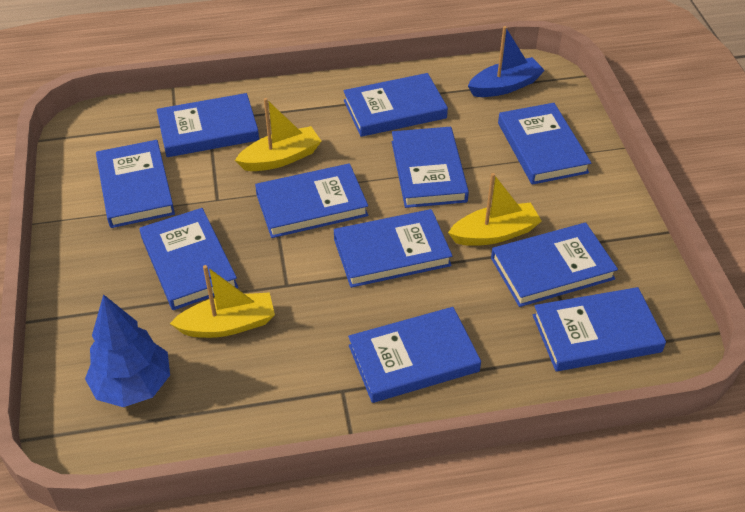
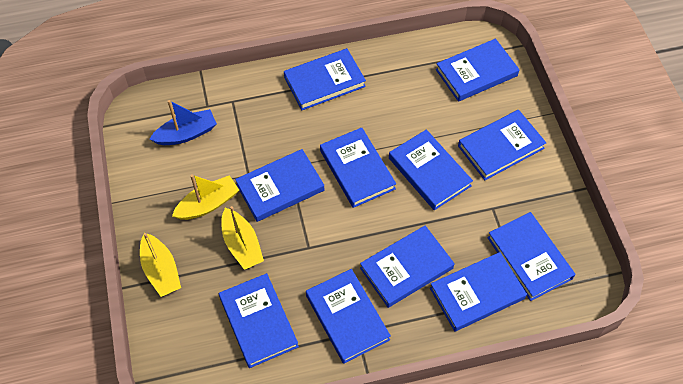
blue tree: 1 -> 0

